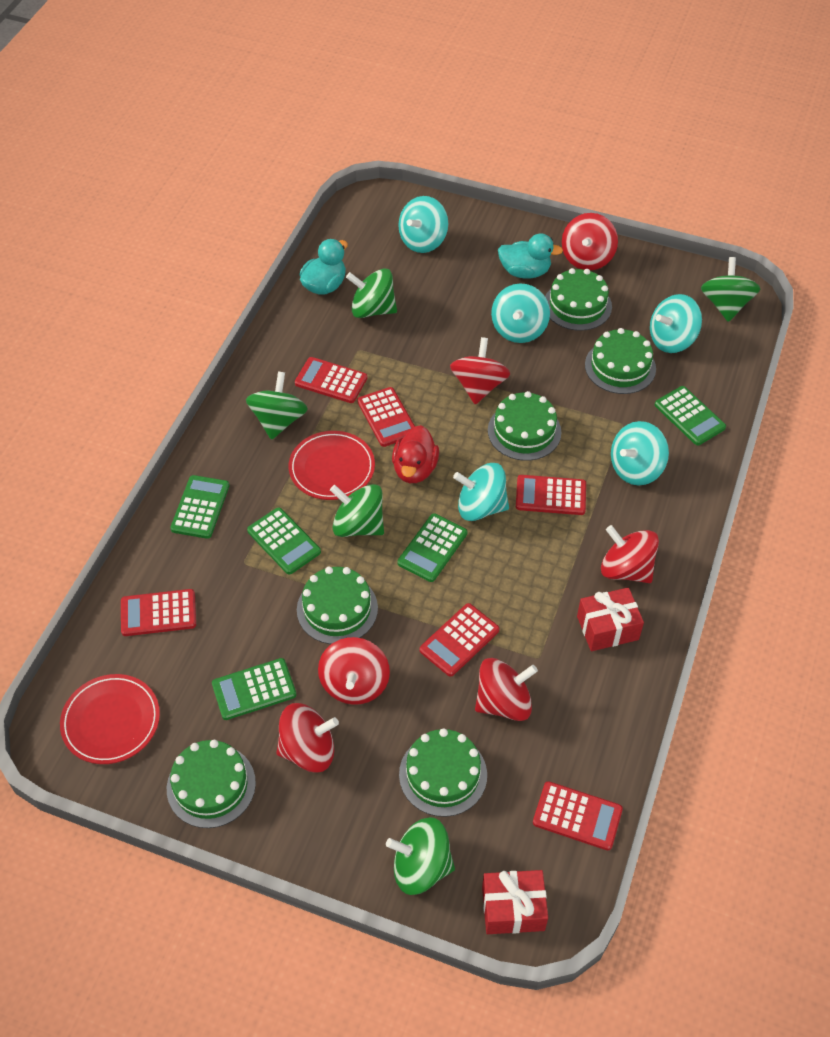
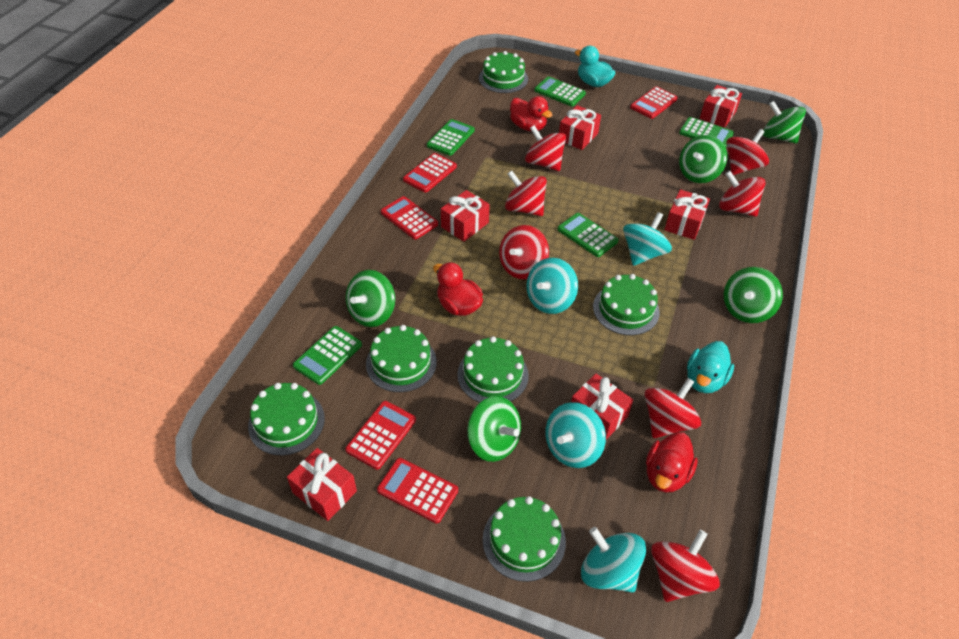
red calculator: 6 -> 5
red duck: 1 -> 3
red gift: 2 -> 6
red plate: 2 -> 0
red spinning top: 6 -> 7
turquoise spinning top: 5 -> 4

